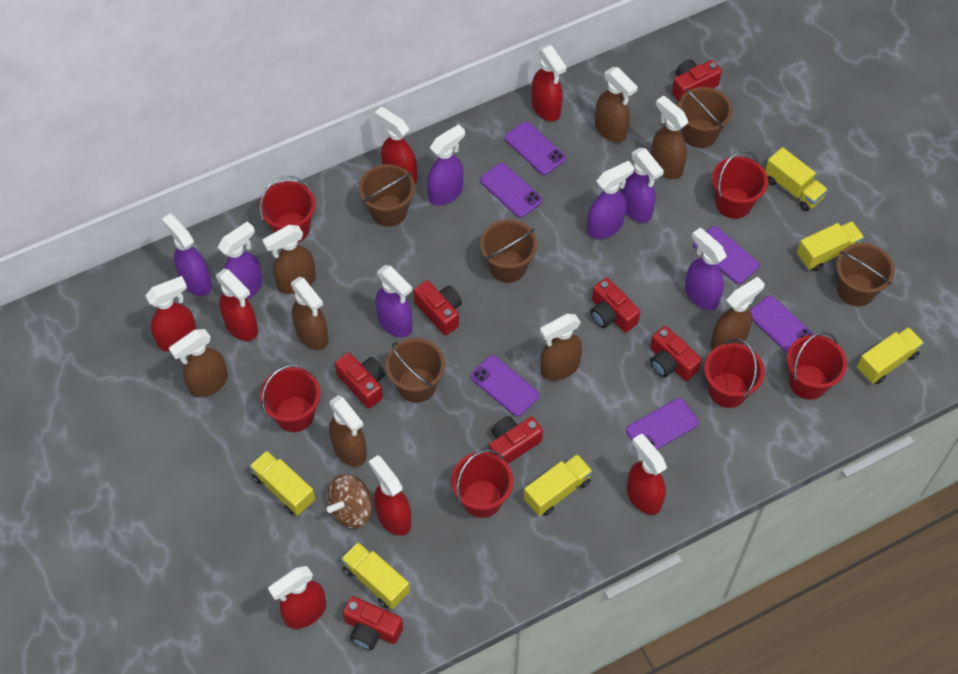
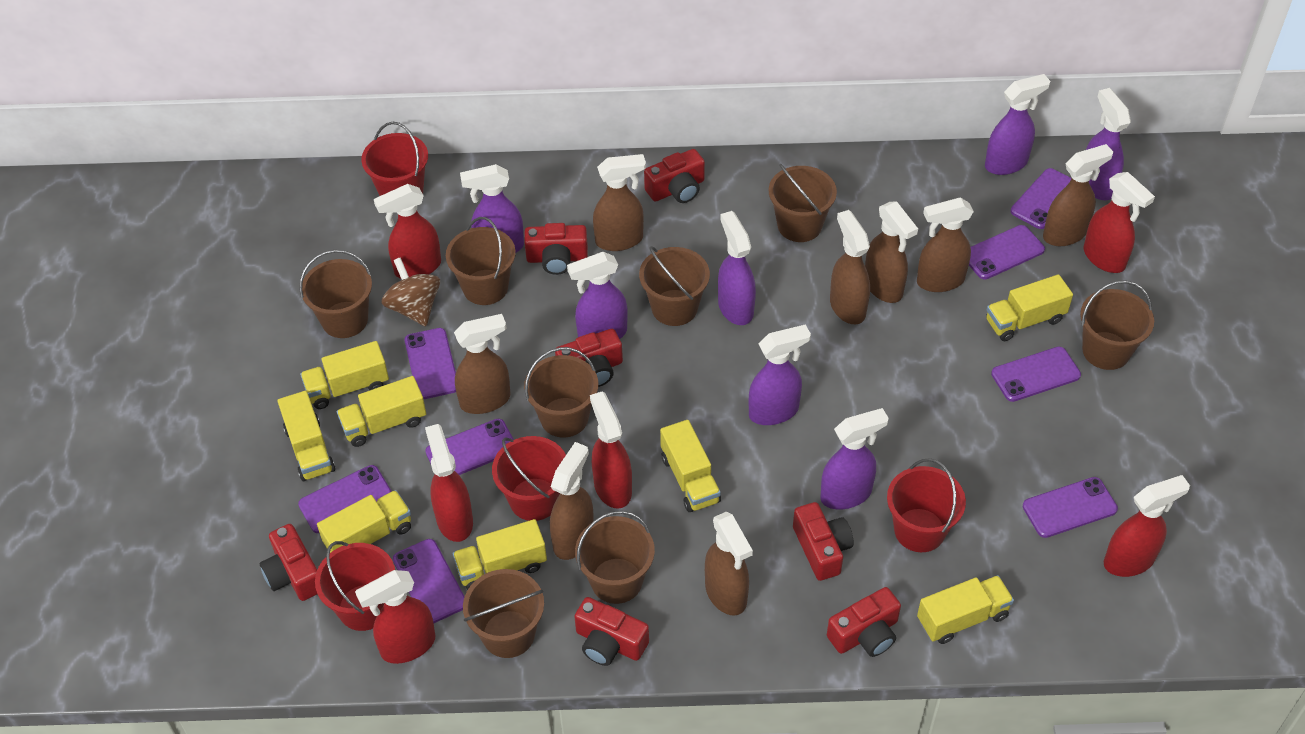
brown bucket: 5 -> 8
purple phone: 6 -> 8
red bucket: 6 -> 4
red spray bottle: 7 -> 6
yellow truck: 6 -> 8

